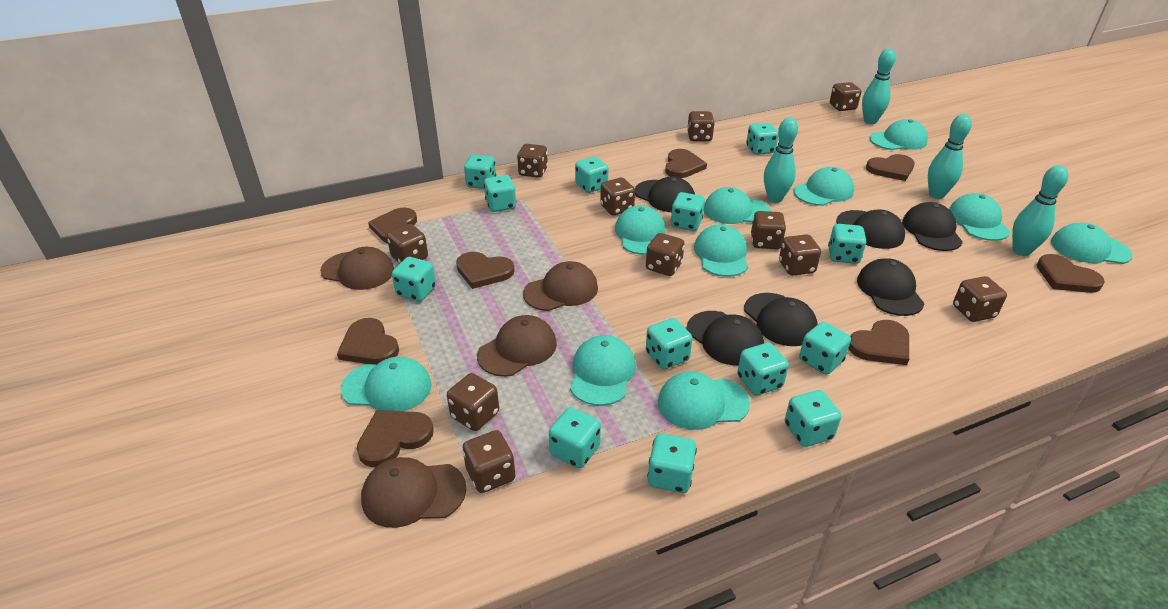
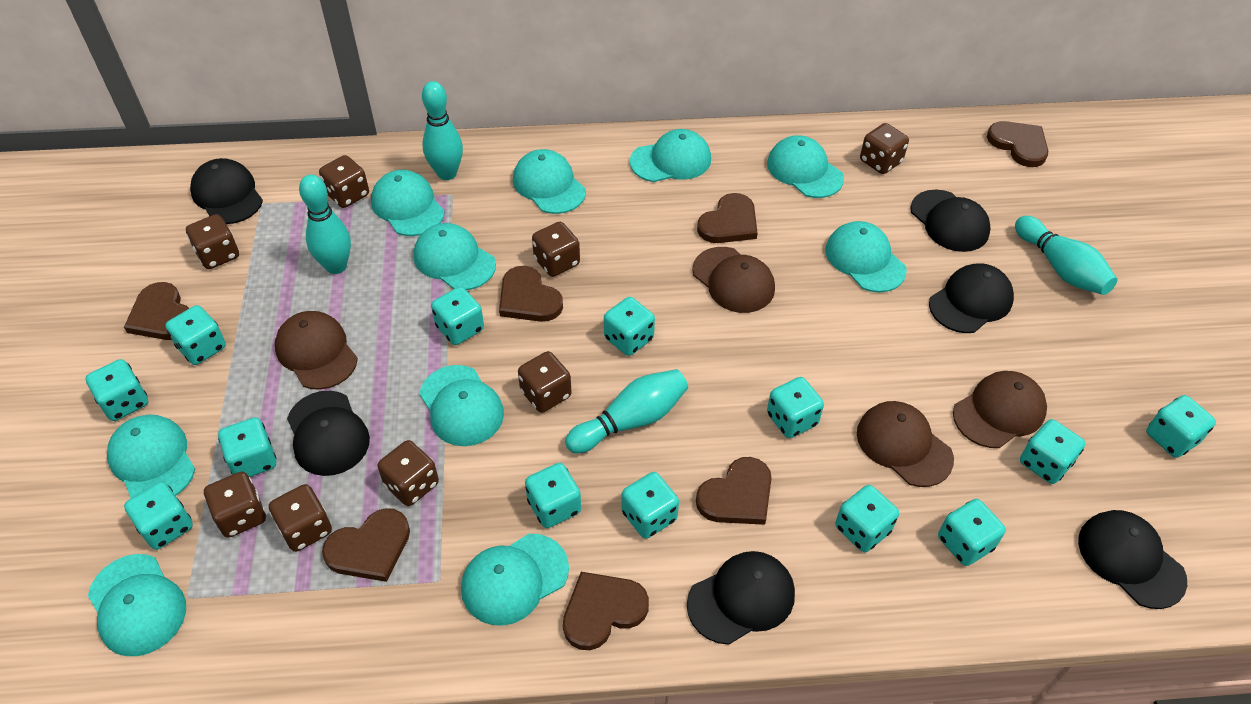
brown dice: 11 -> 8
brown heart: 8 -> 7

